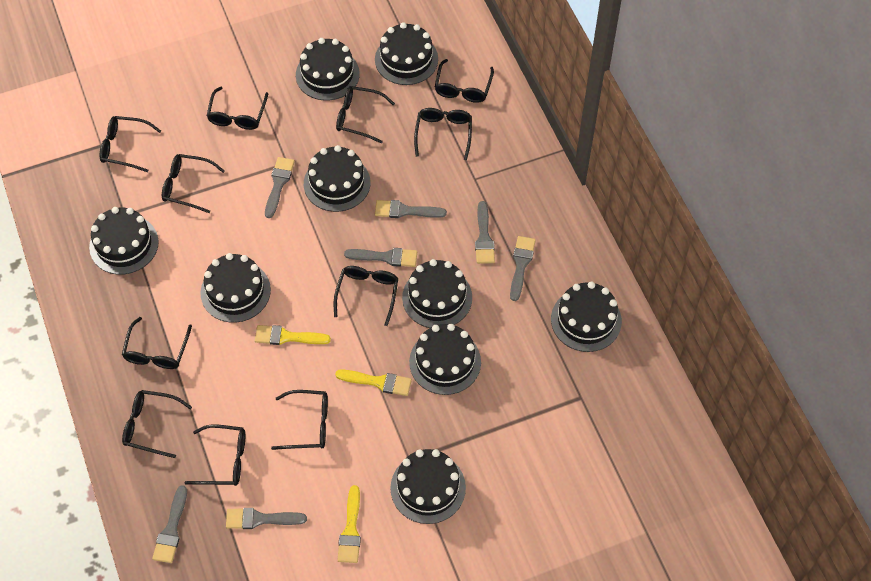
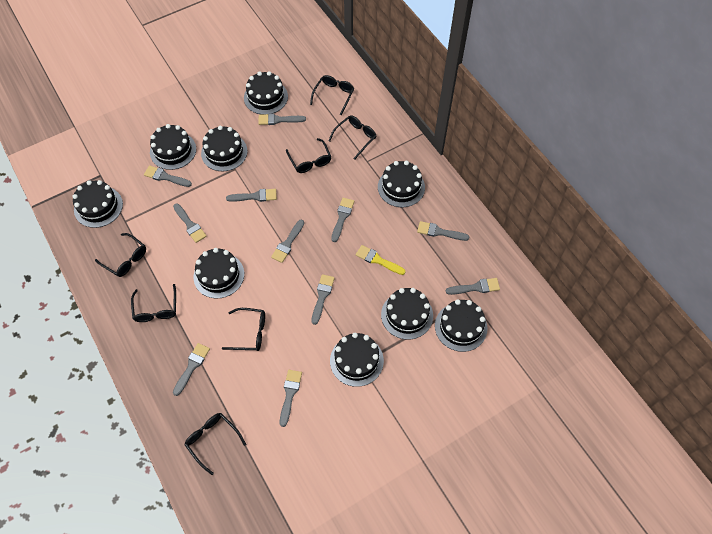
black glasses: 11 -> 7
grey brush: 7 -> 11
yellow brush: 3 -> 1

